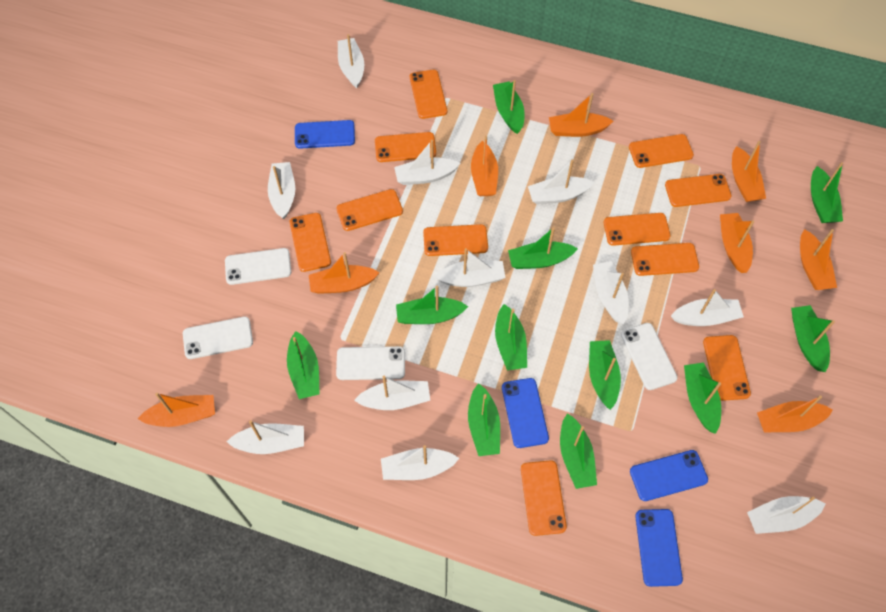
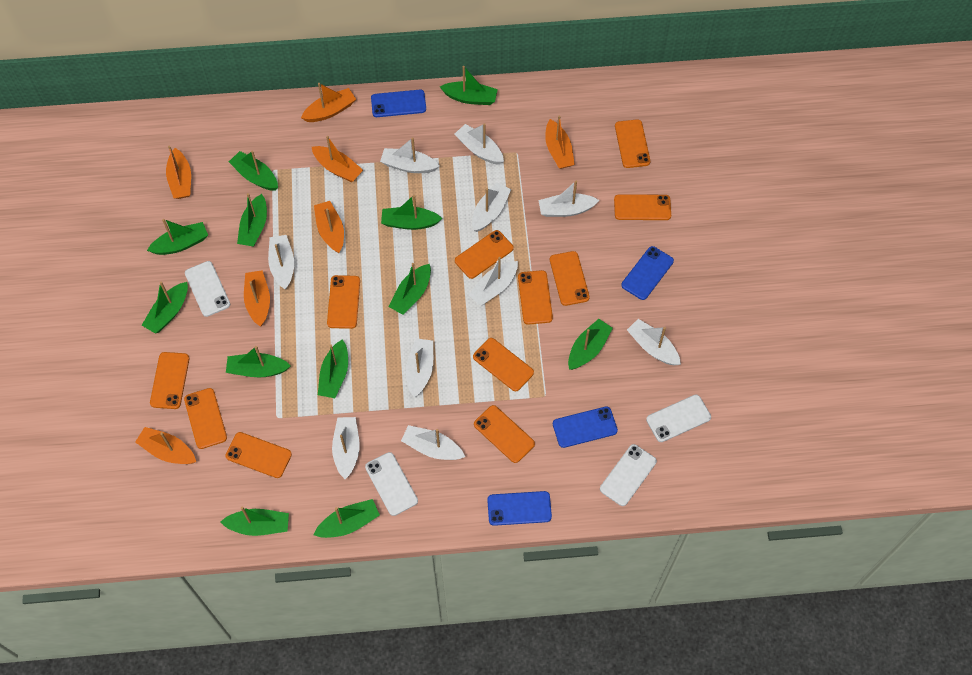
green boat: 11 -> 12
orange boat: 8 -> 7
white boat: 11 -> 10

